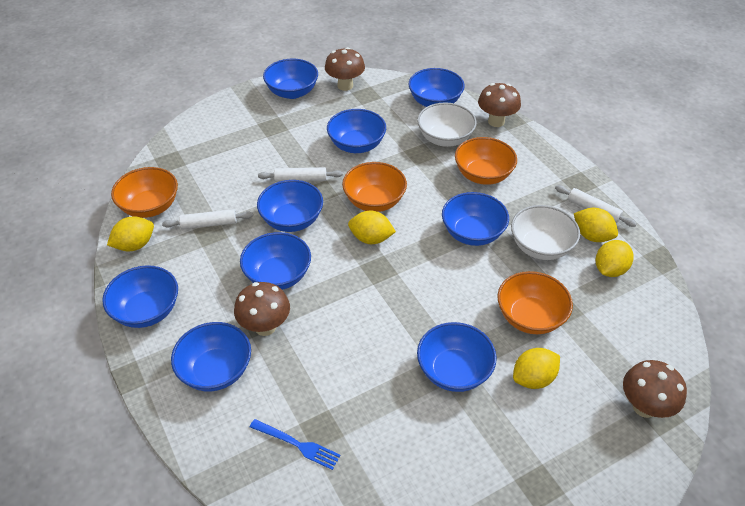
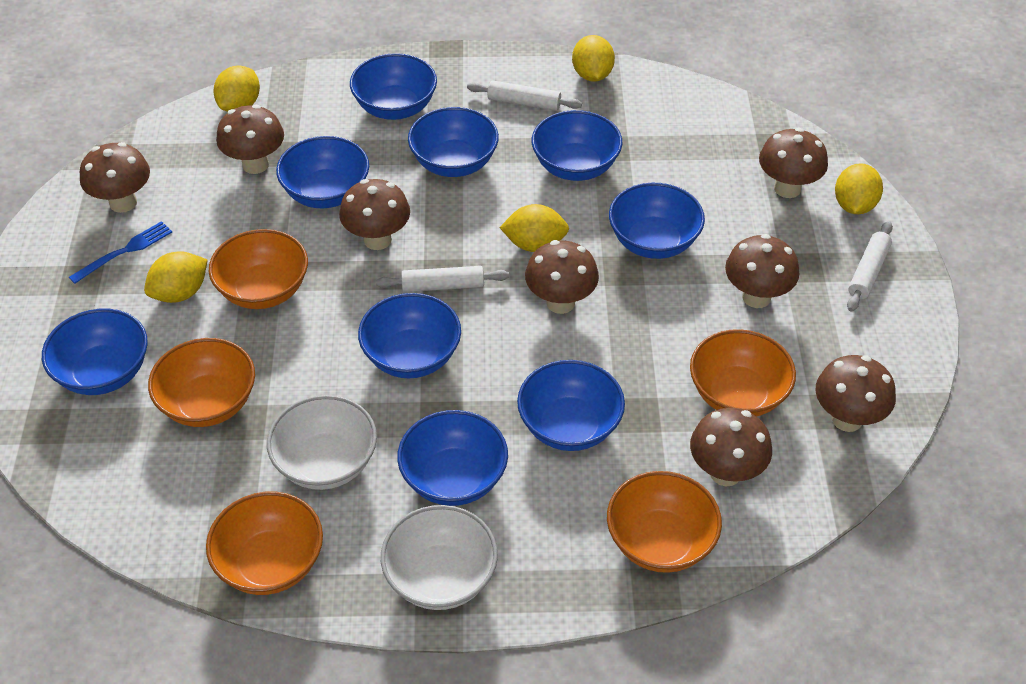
brown mushroom: 4 -> 8
orange bowl: 4 -> 5

